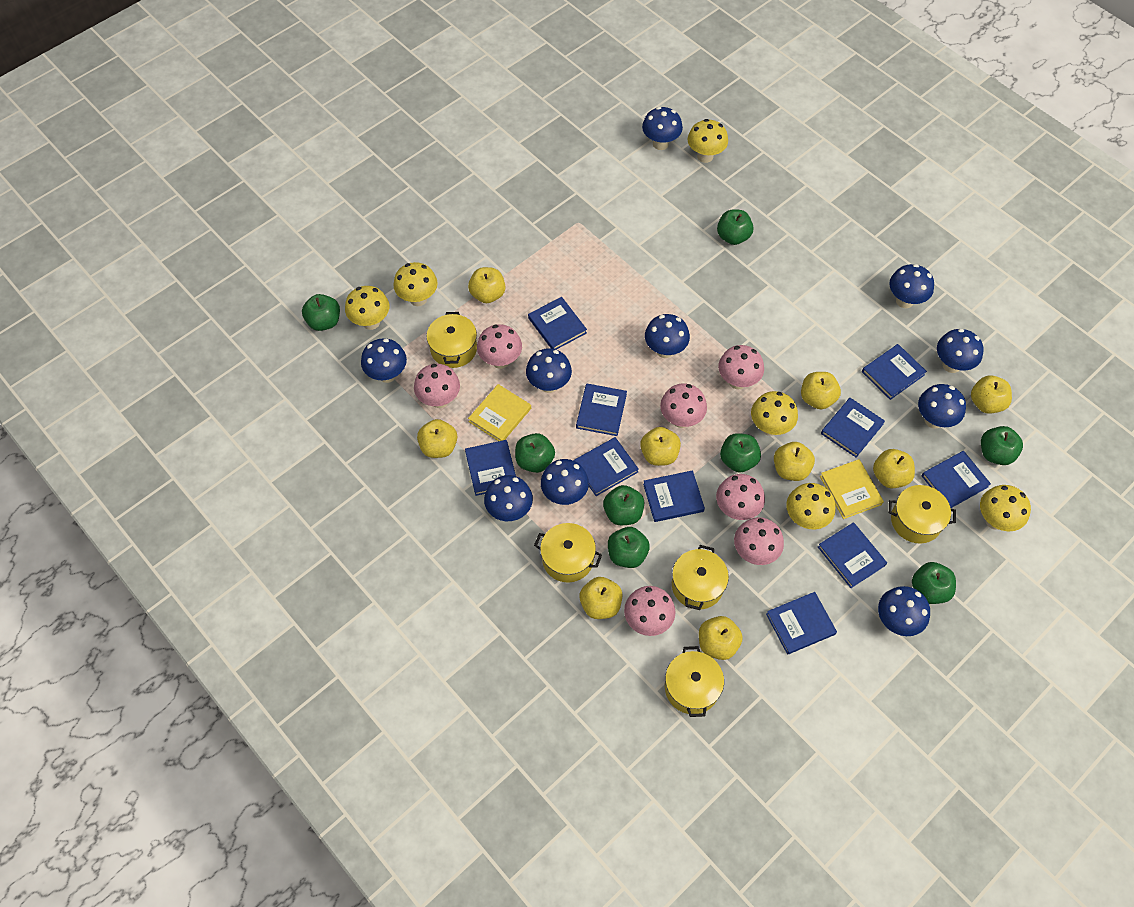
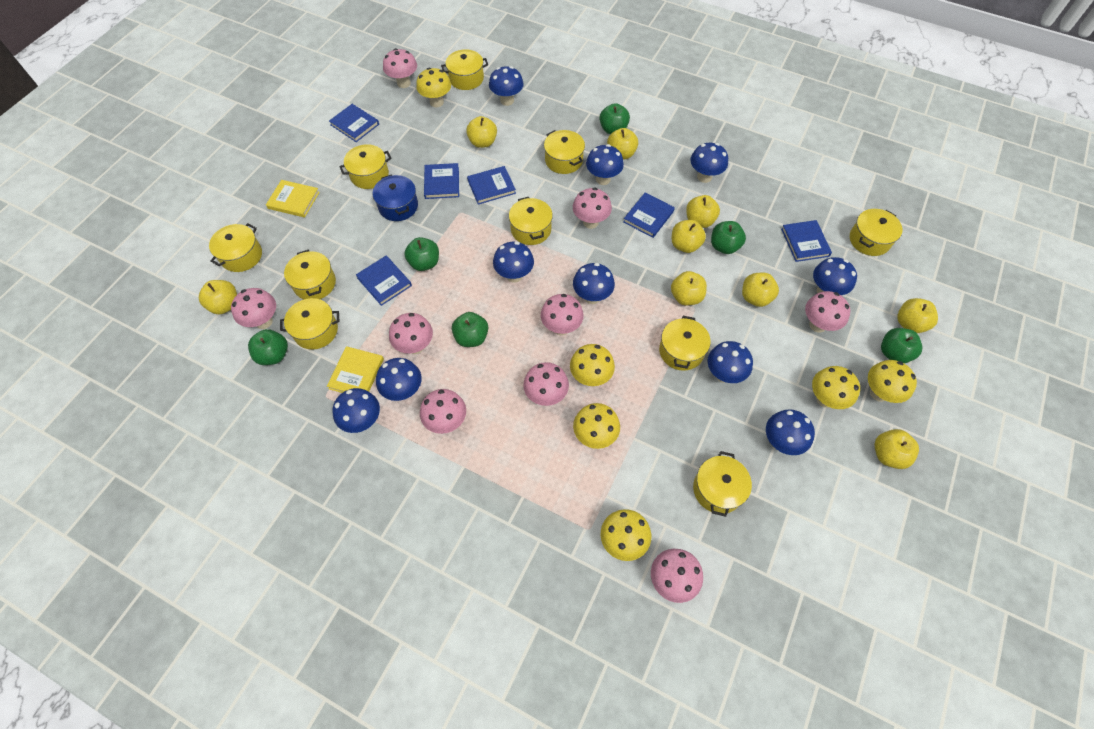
blue book: 10 -> 6
blue pot: 0 -> 1
green apple: 8 -> 6
pink mushroom: 7 -> 9
yellow pot: 5 -> 10

